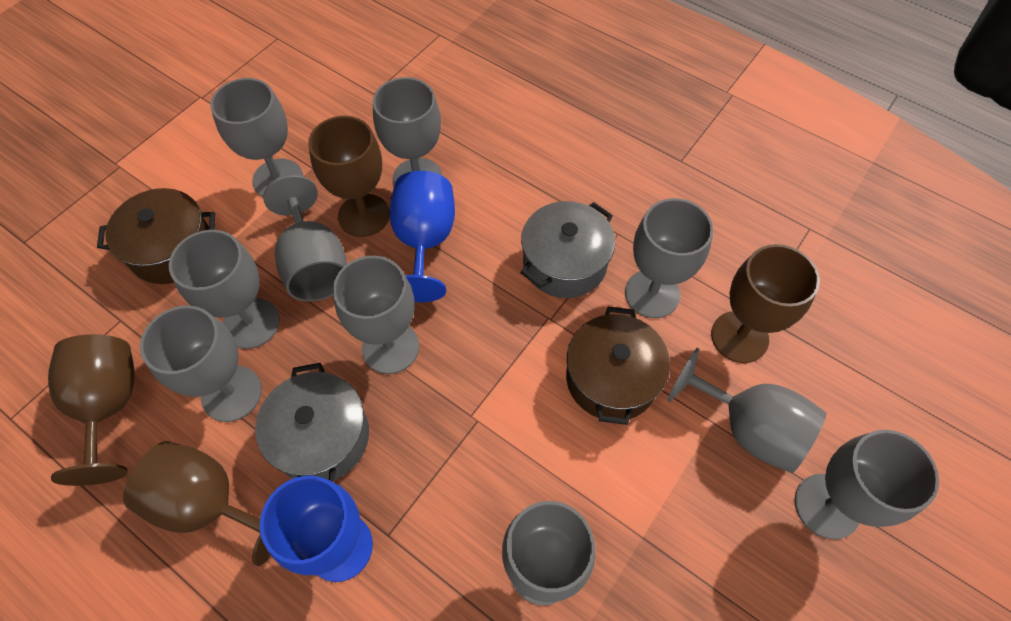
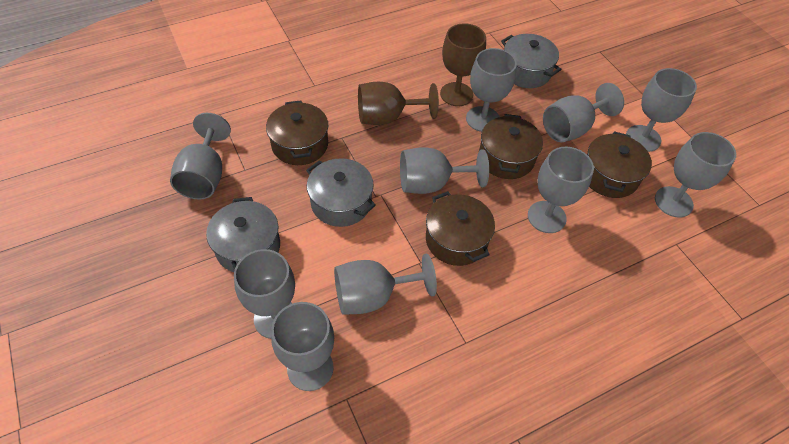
blue goblet: 2 -> 0
brown goblet: 4 -> 2
brown pot: 2 -> 4
grey pot: 2 -> 3

